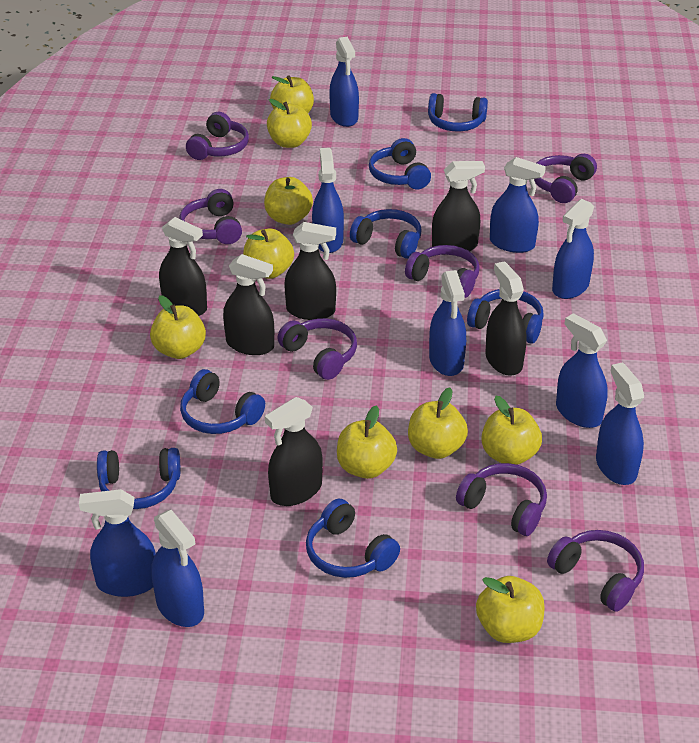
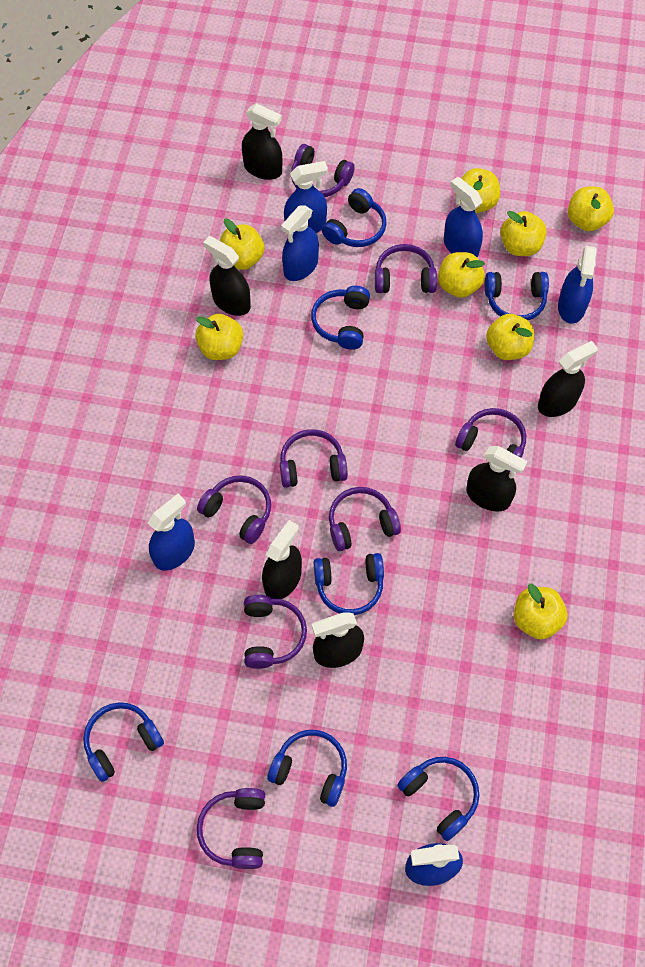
blue spray bottle: 9 -> 6
purple headphones: 7 -> 8
yellow apple: 9 -> 8

